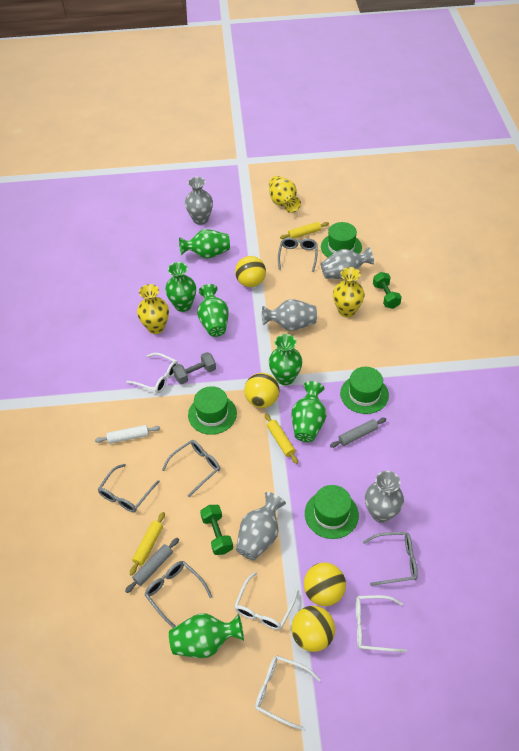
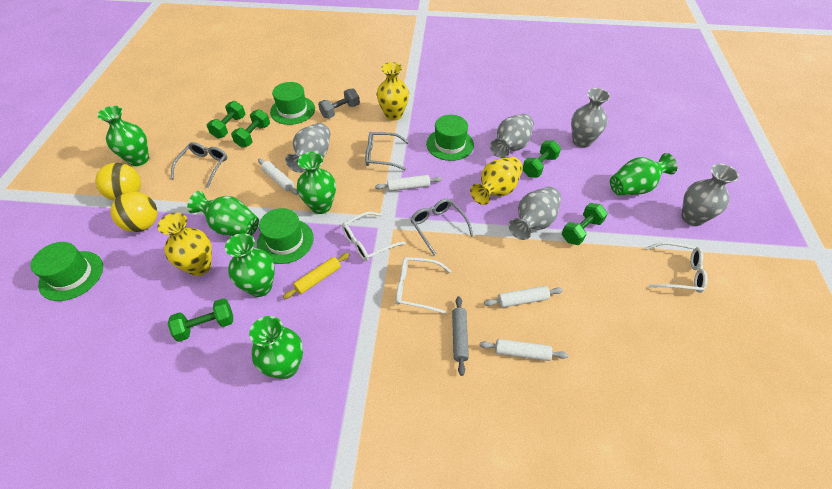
green dumbbell: 2 -> 5
grey glasses: 5 -> 3
grey rolling pin: 2 -> 1
white glasses: 4 -> 3
white rolling pin: 1 -> 4
yellow ball: 4 -> 2
yellow rolling pin: 3 -> 1

